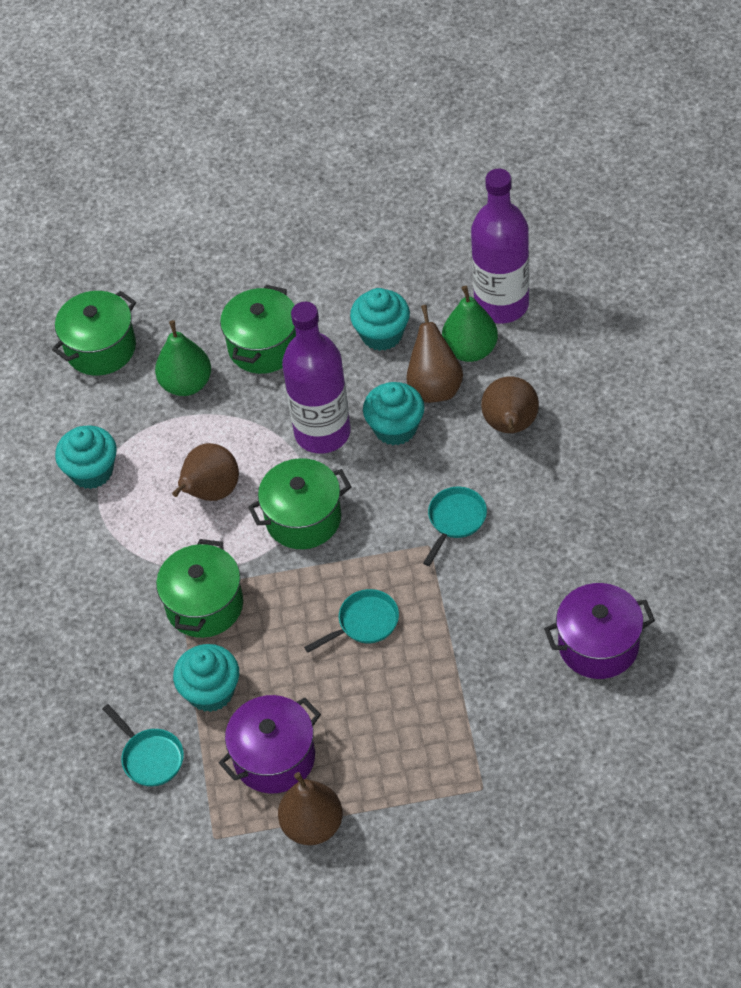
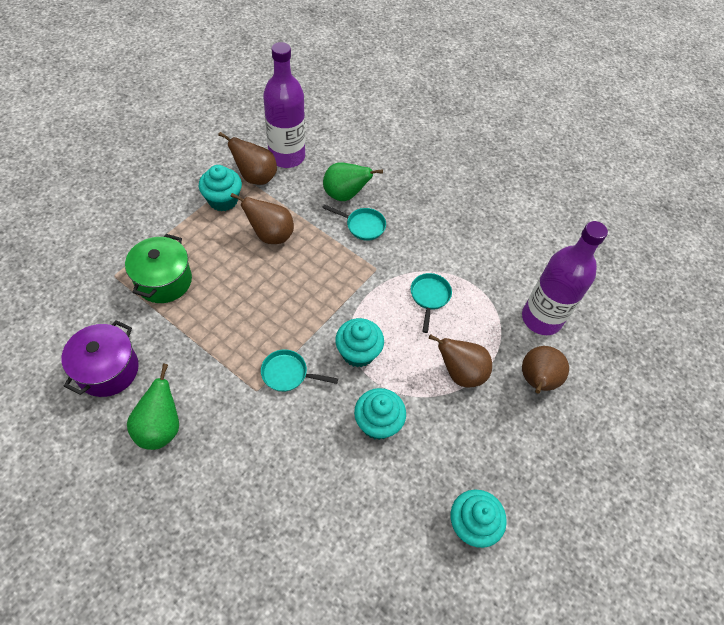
green pot: 4 -> 1
purple pot: 2 -> 1

